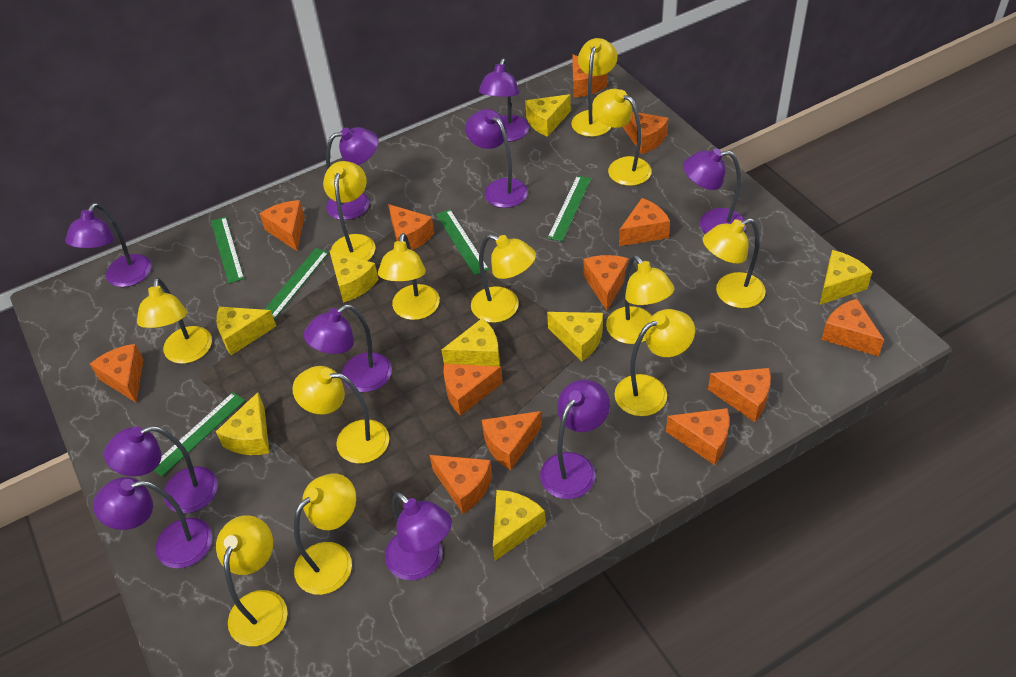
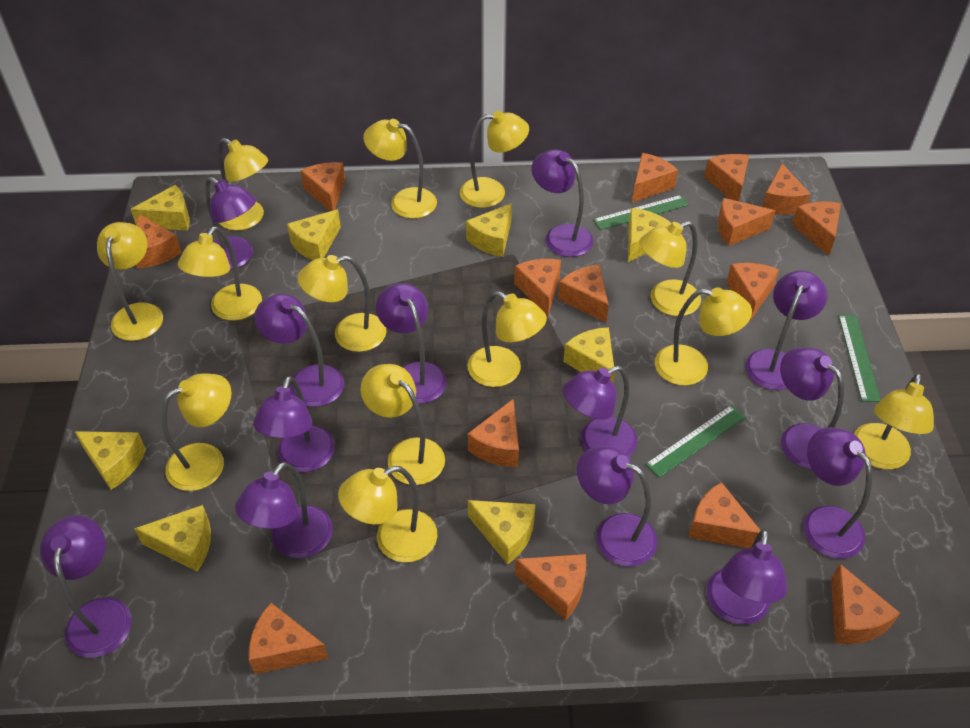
green ruler: 5 -> 3
orange cheese: 13 -> 15
purple lamp: 10 -> 13
yellow lamp: 12 -> 13

